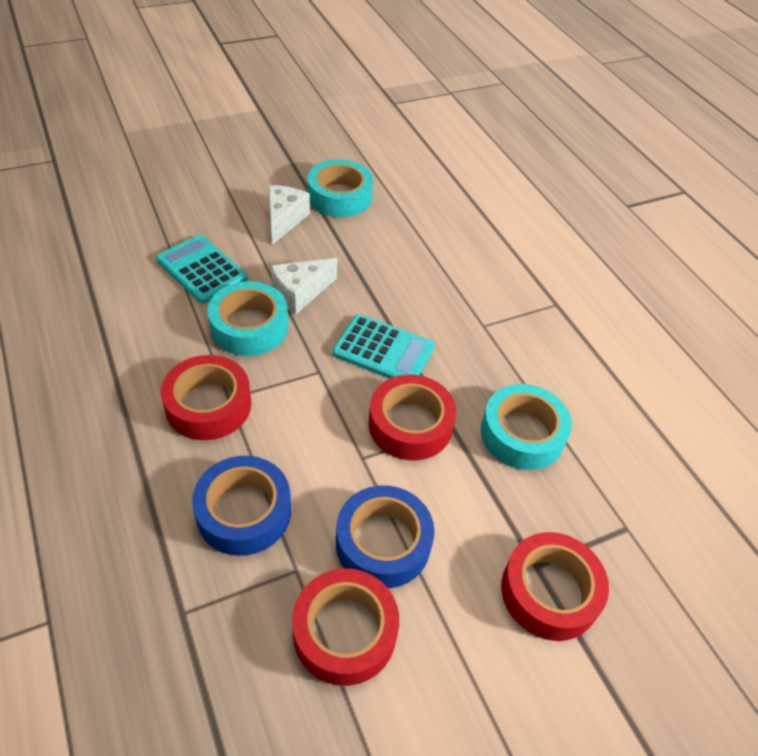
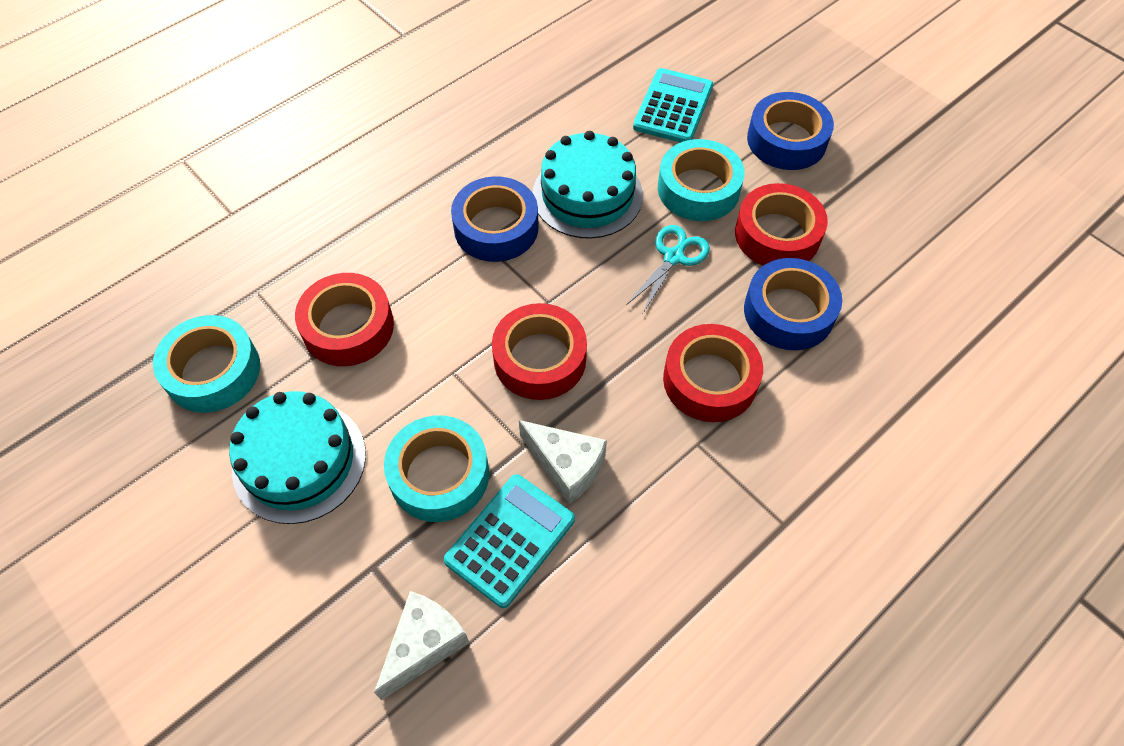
blue tape: 2 -> 3
turquoise cake: 0 -> 2
turquoise scissors: 0 -> 1

